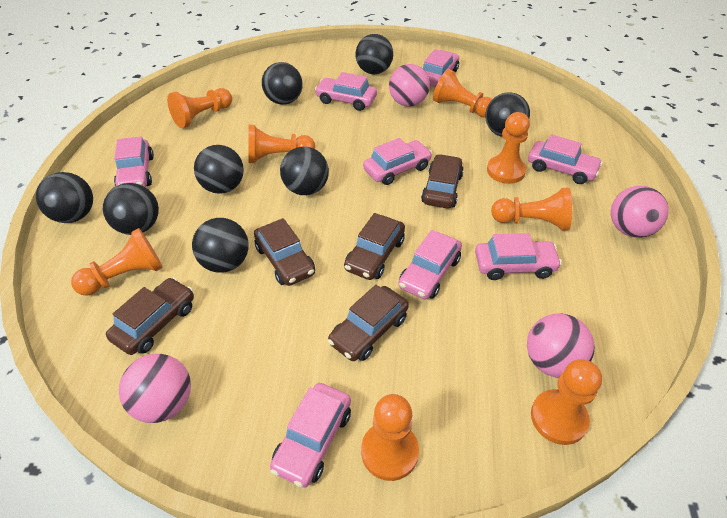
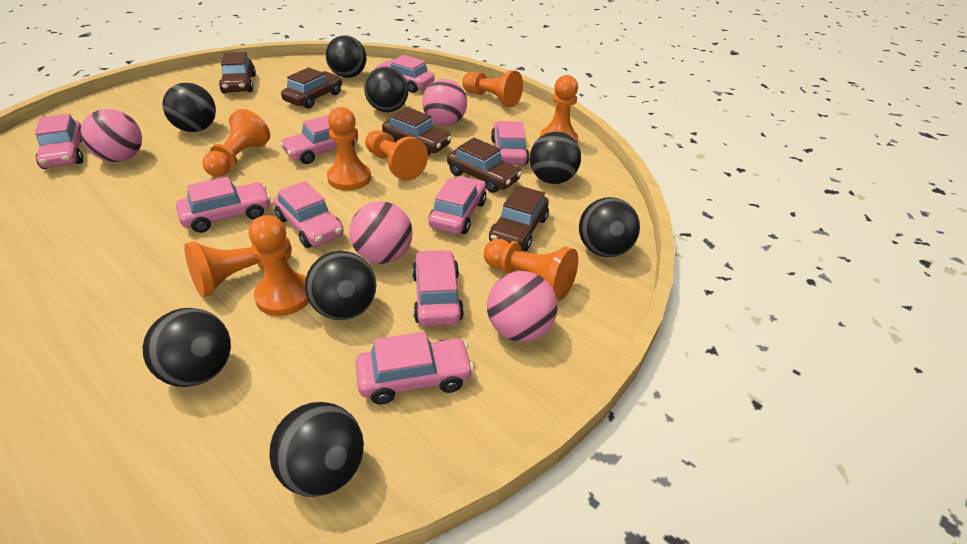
pink car: 8 -> 9

